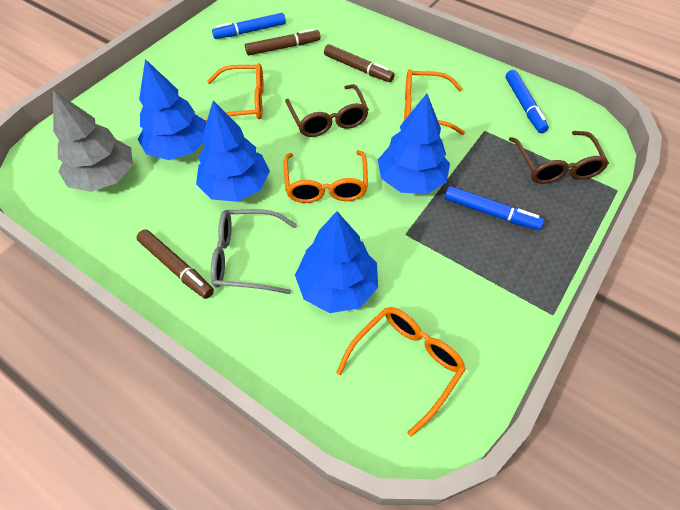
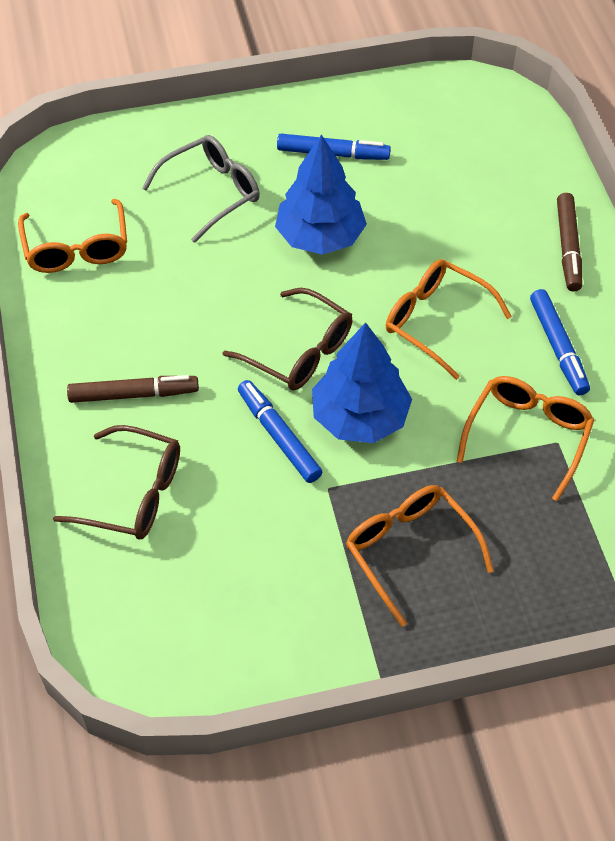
blue tree: 4 -> 2
brown marker: 3 -> 2
grey tree: 1 -> 0

